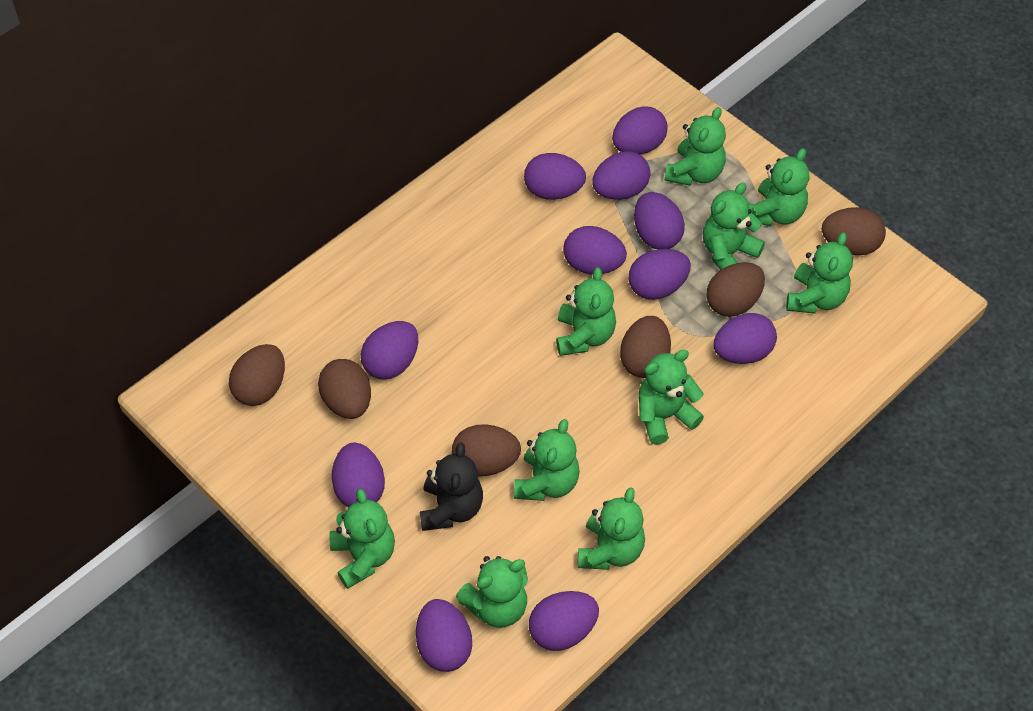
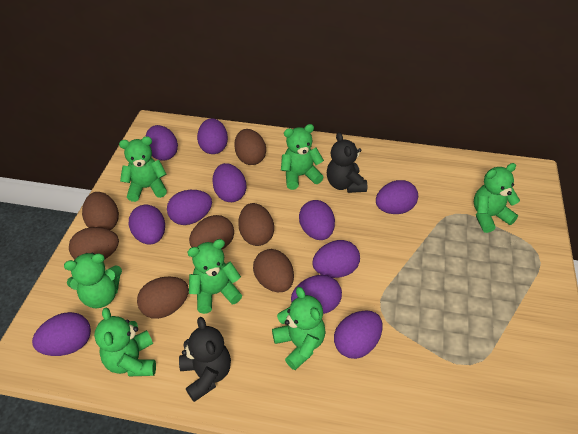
black teddy bear: 1 -> 2
brown egg: 6 -> 7
green teddy bear: 10 -> 7

